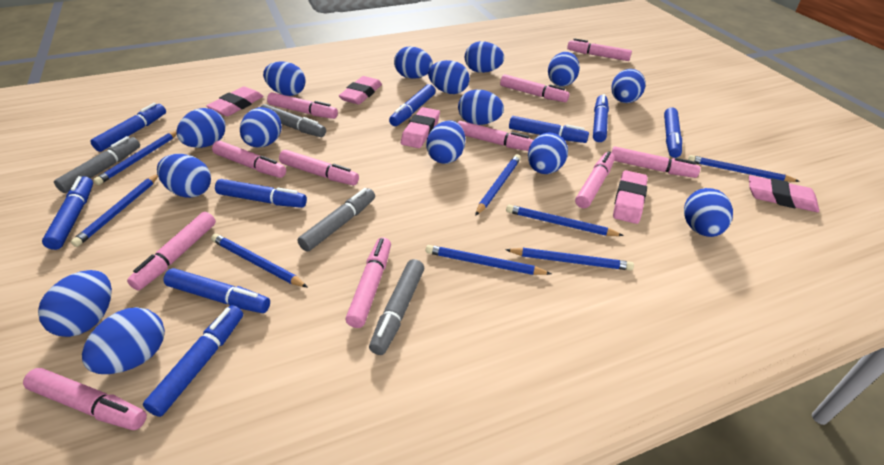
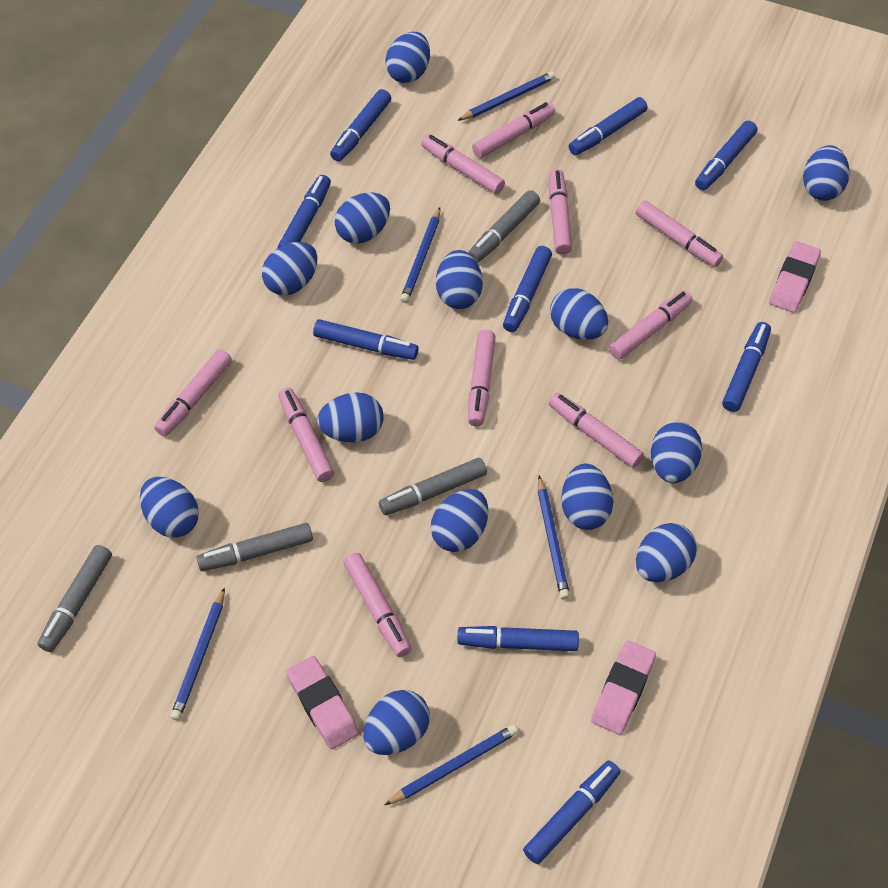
blue egg: 15 -> 13
blue pencil: 8 -> 5
pink eraser: 5 -> 3
pink marker: 11 -> 10

